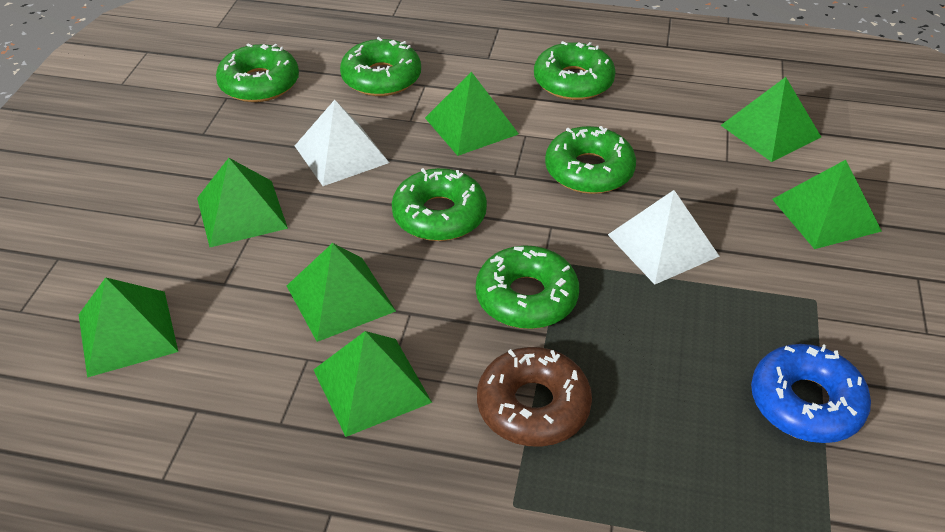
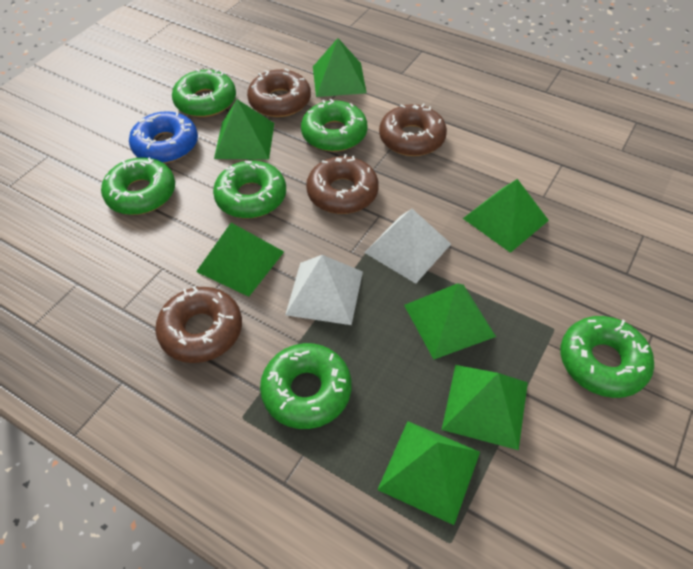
brown donut: 1 -> 4

